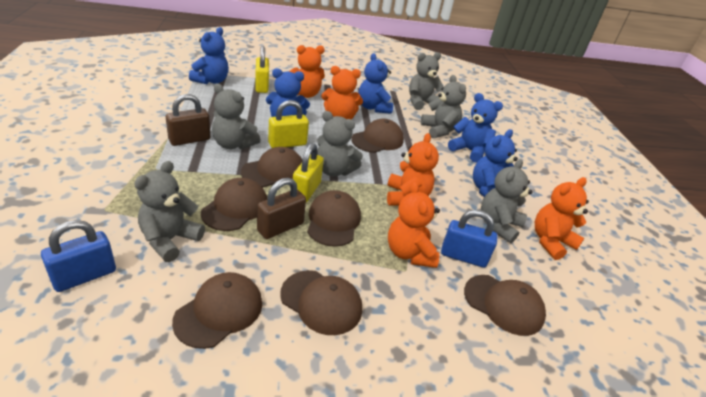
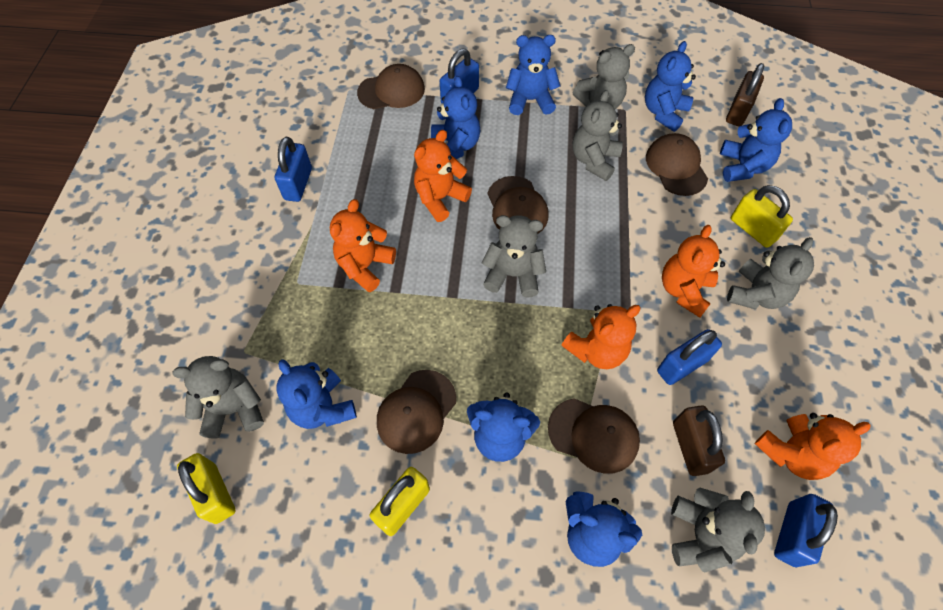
blue padlock: 2 -> 4
blue teddy bear: 5 -> 7
brown cap: 7 -> 5

